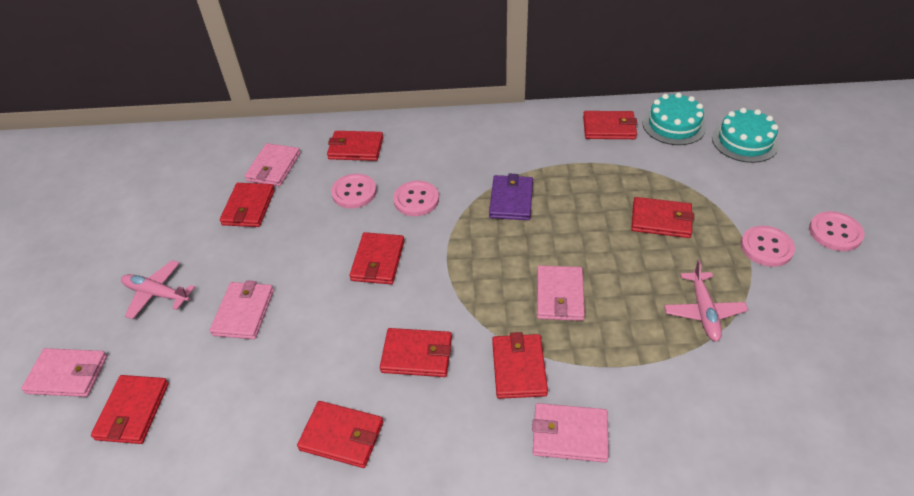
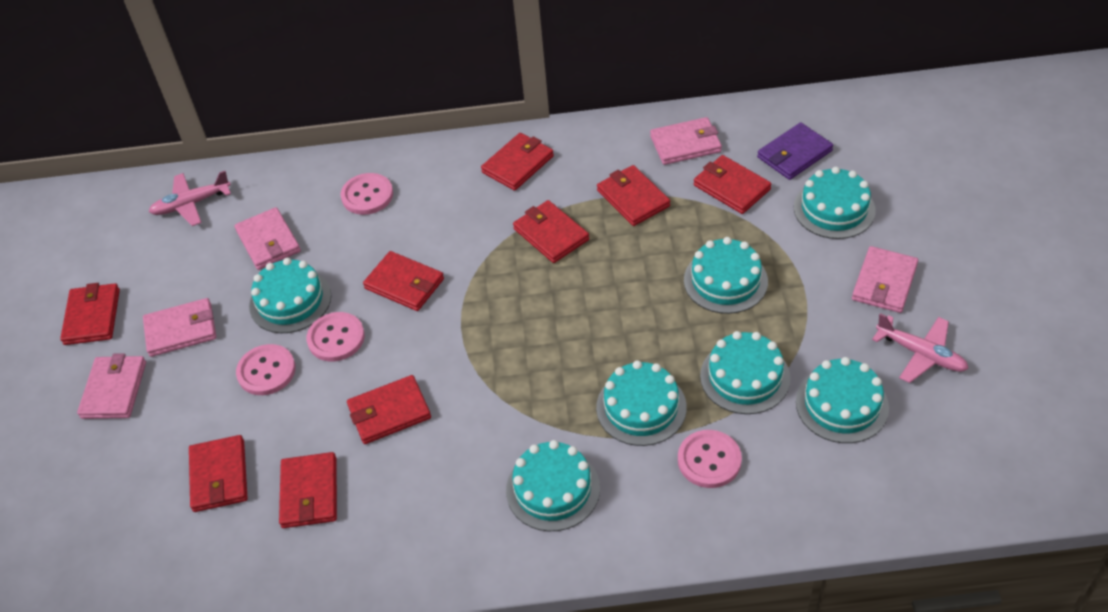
turquoise cake: 2 -> 7

